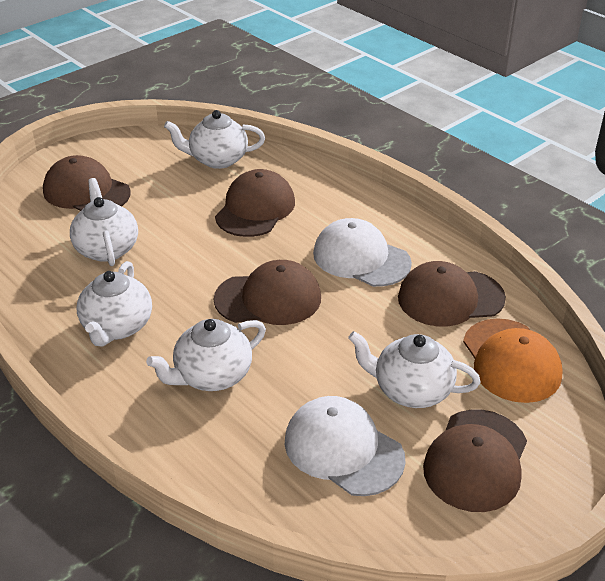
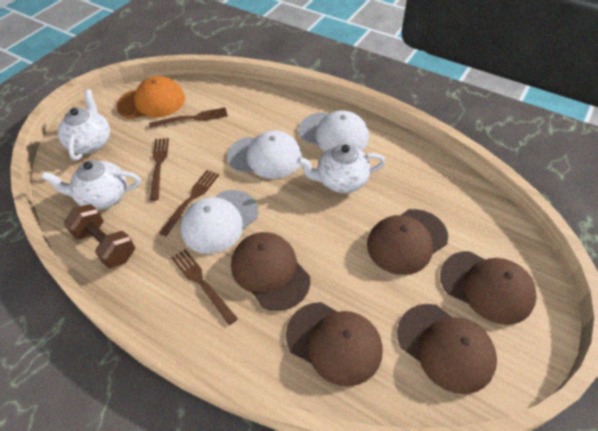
brown dumbbell: 0 -> 1
brown fork: 0 -> 4
white cap: 2 -> 3
white teapot: 5 -> 3

